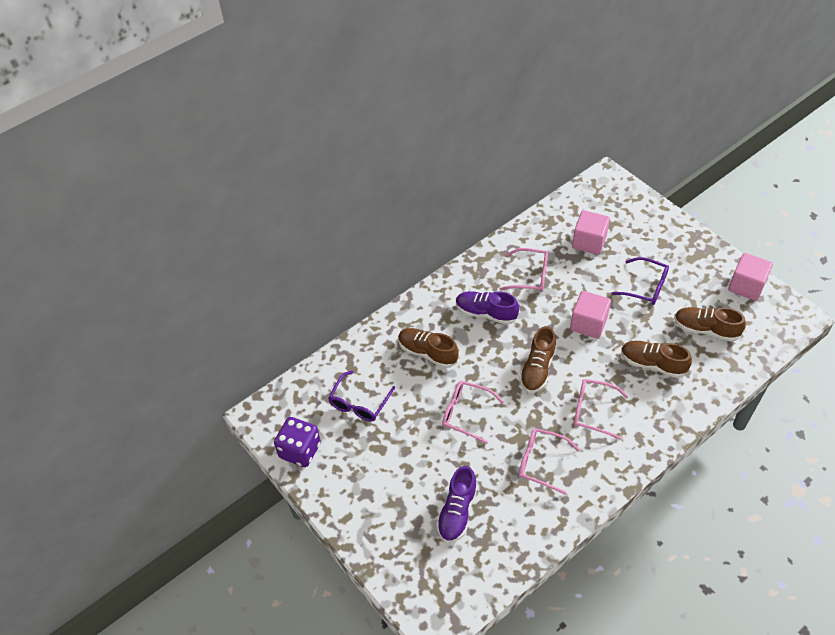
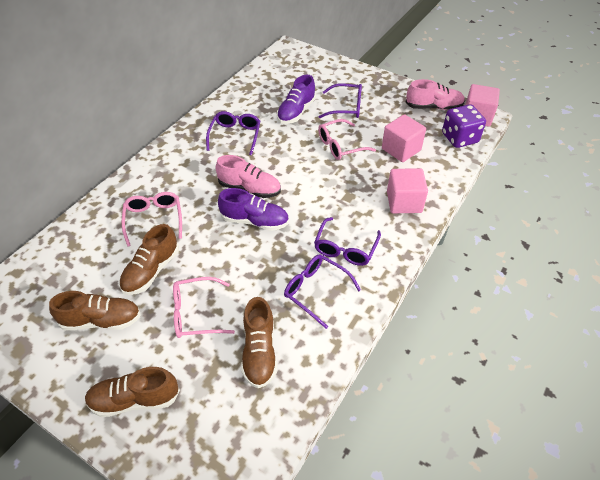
pink glasses: 4 -> 3
pink shoe: 0 -> 2
purple glasses: 2 -> 4

